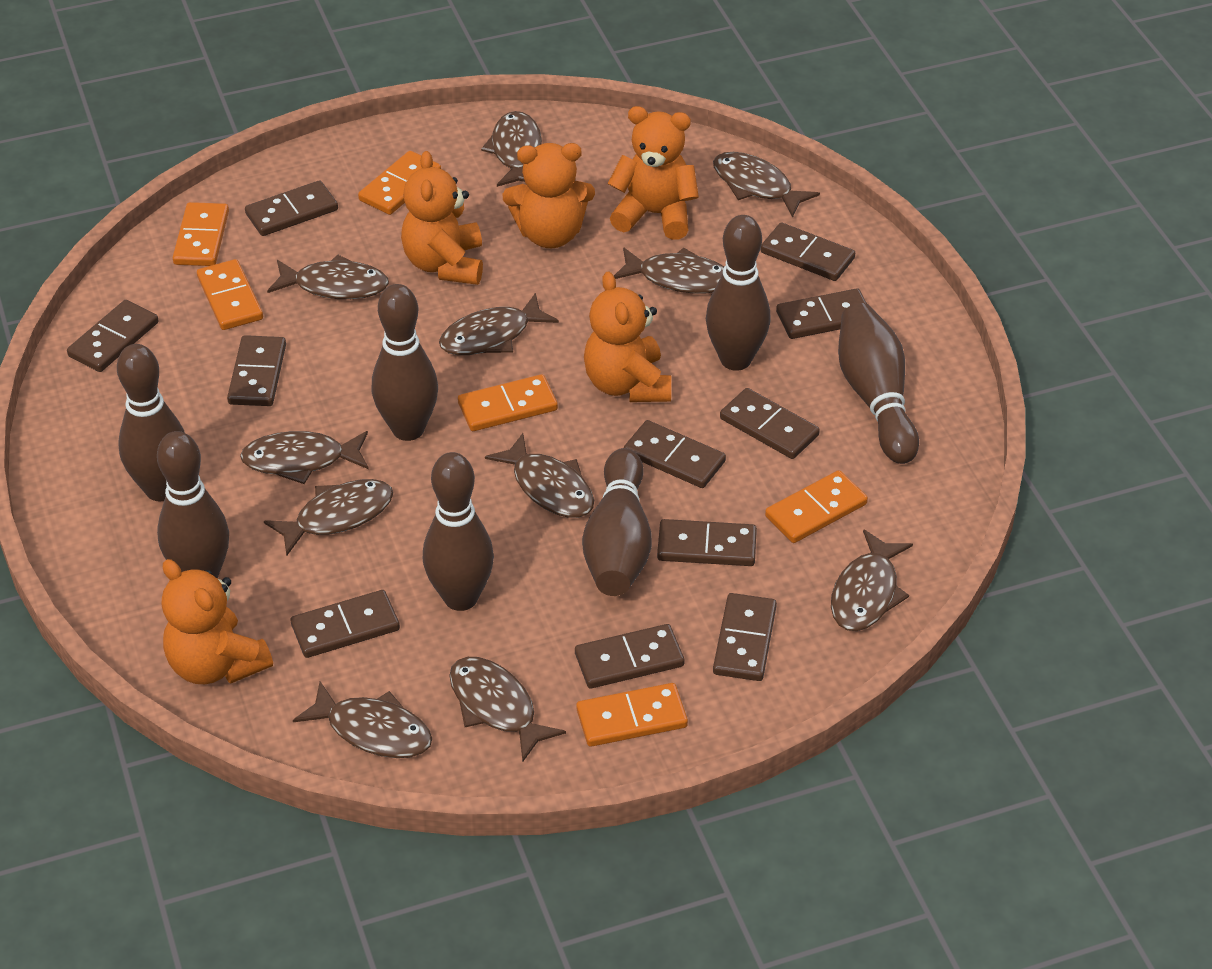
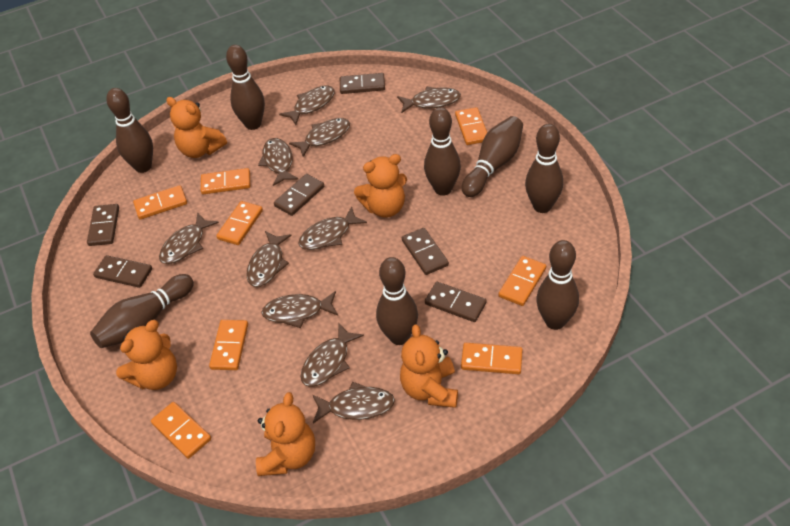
brown bowling pin: 7 -> 8
brown domino: 11 -> 6
brown fish: 11 -> 10
orange domino: 6 -> 8

